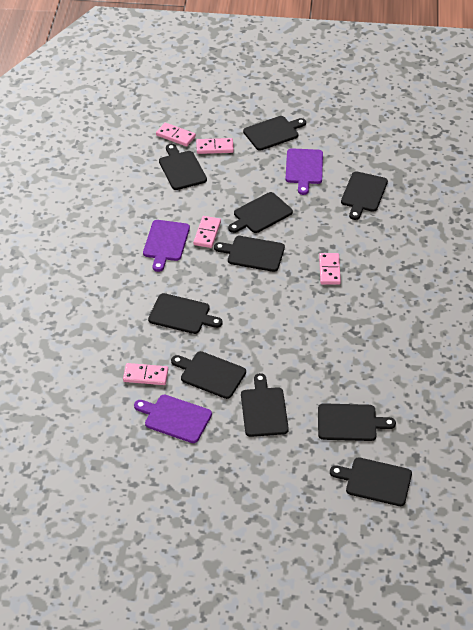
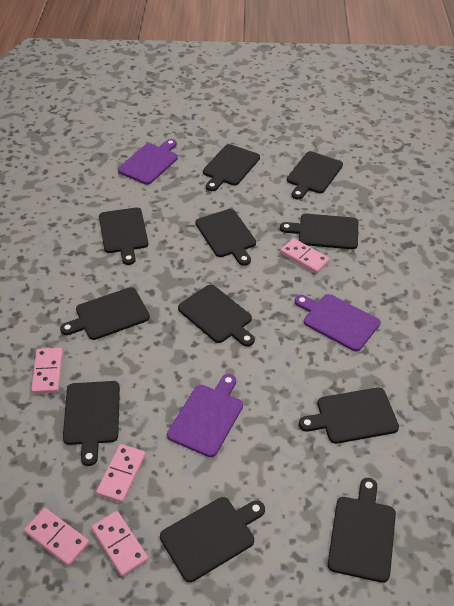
black cutting board: 10 -> 11

